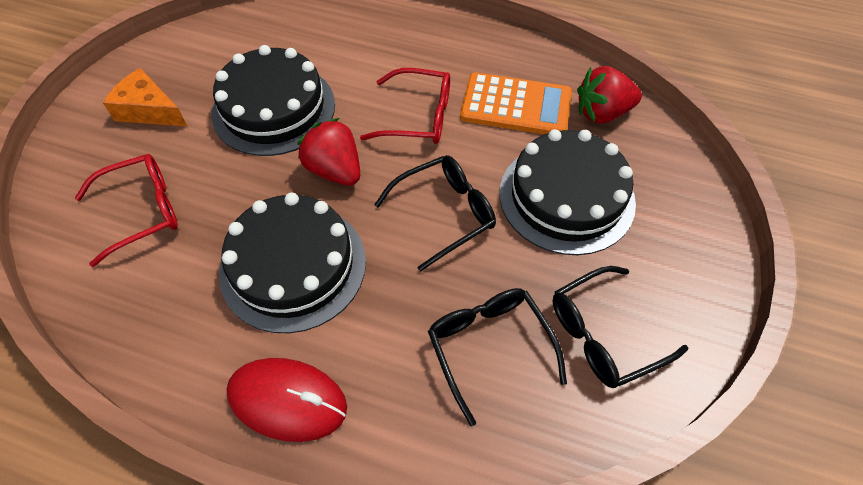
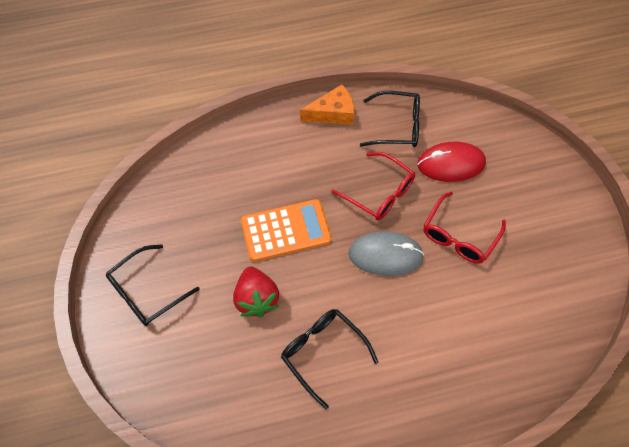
black cake: 3 -> 0
grey mouse: 0 -> 1
red strawberry: 2 -> 1

